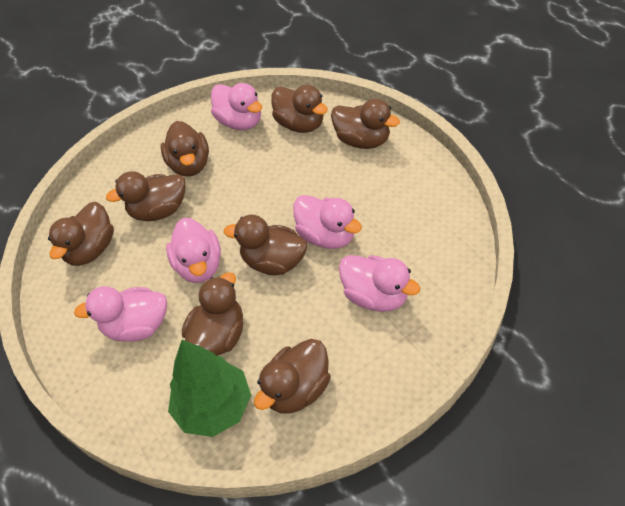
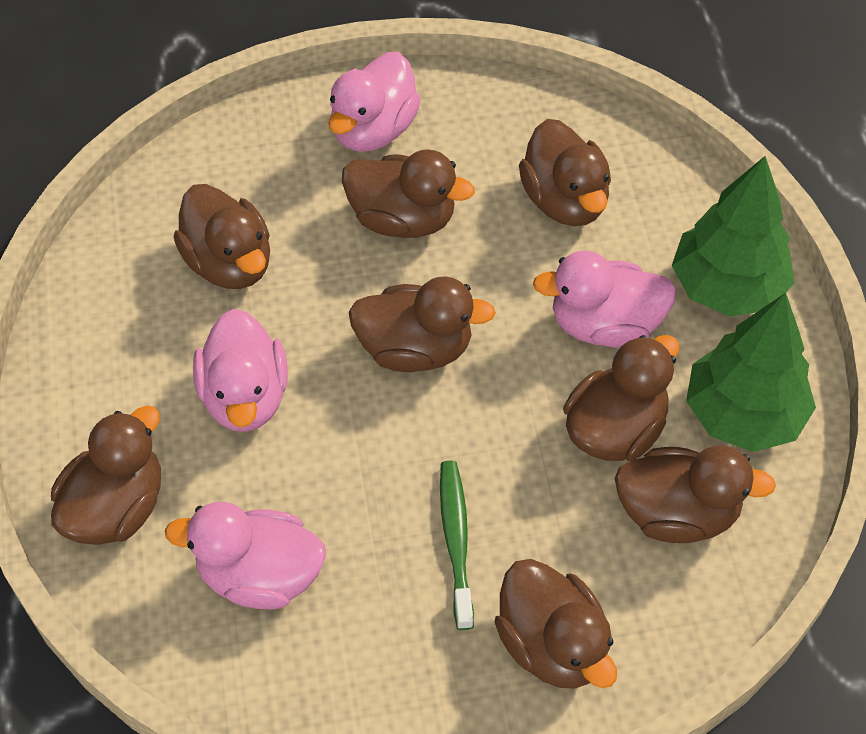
green toothbrush: 0 -> 1
green tree: 1 -> 2
pink duck: 5 -> 4

